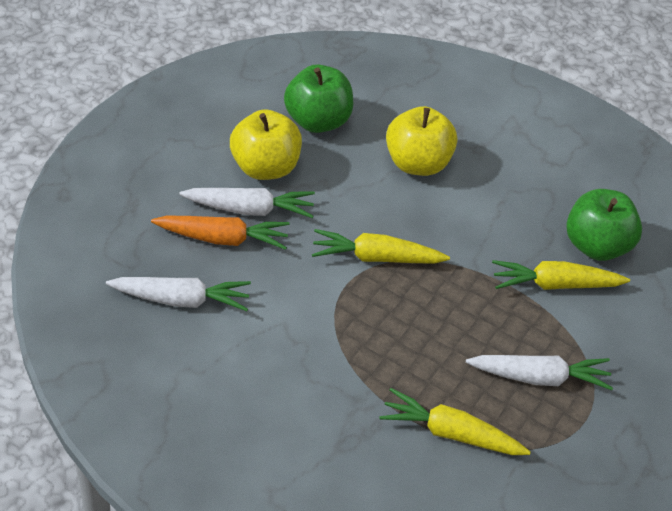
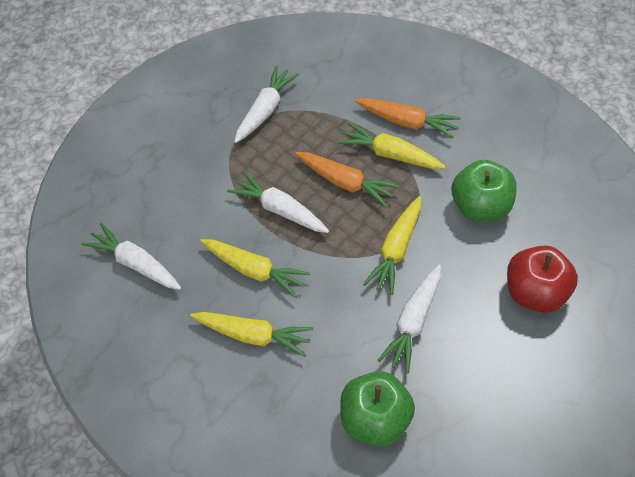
orange carrot: 1 -> 2
red apple: 0 -> 1
white carrot: 3 -> 4
yellow apple: 2 -> 0
yellow carrot: 3 -> 4

